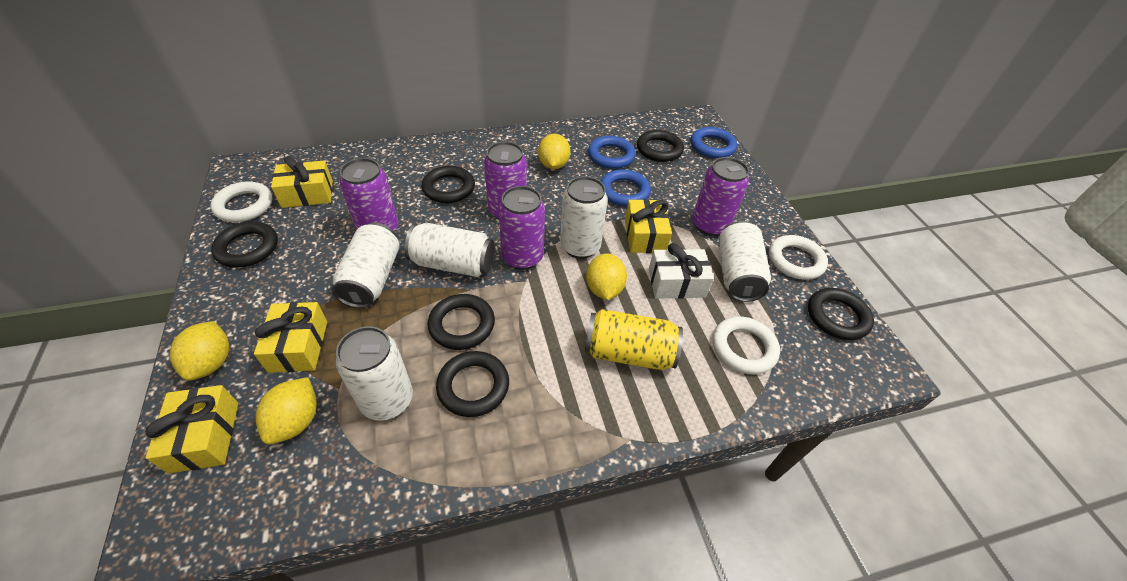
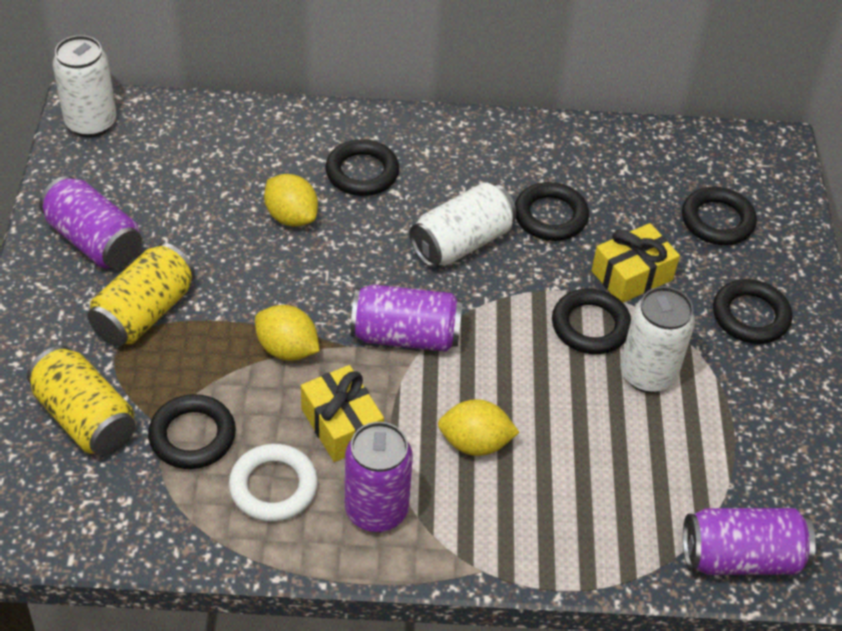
blue ring: 3 -> 0
white can: 5 -> 3
white gift: 1 -> 0
white ring: 3 -> 1
yellow can: 1 -> 2
yellow gift: 4 -> 2
yellow lemon: 4 -> 3

